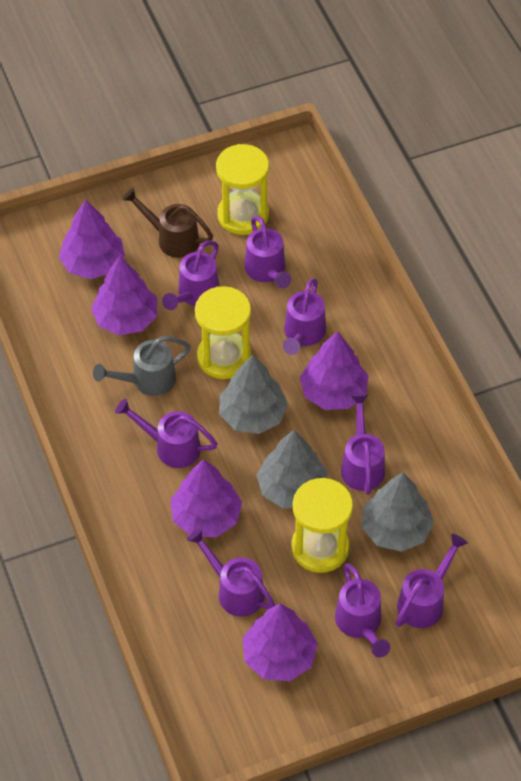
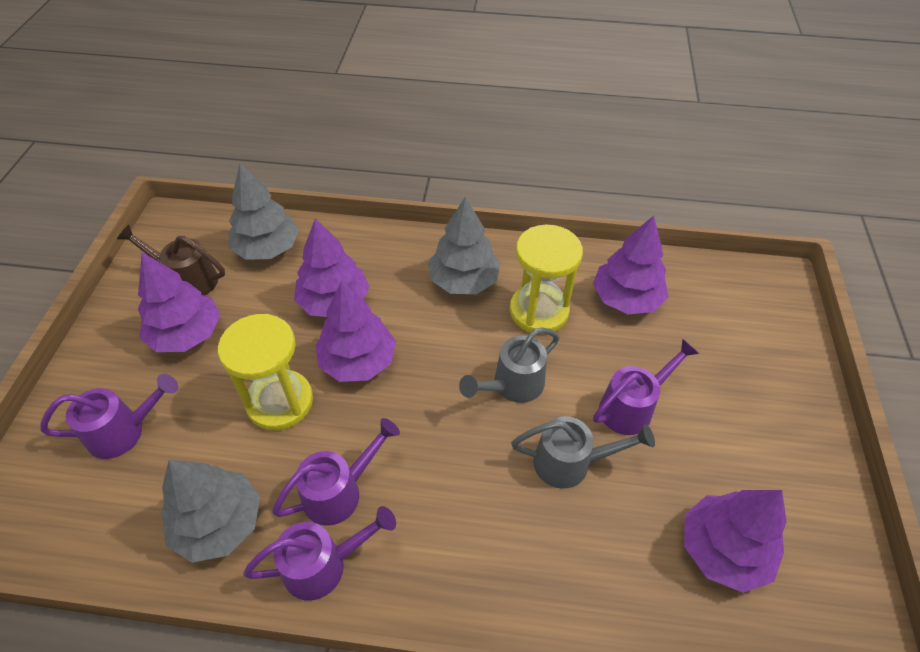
grey watering can: 1 -> 2
purple watering can: 8 -> 4
yellow hourglass: 3 -> 2

